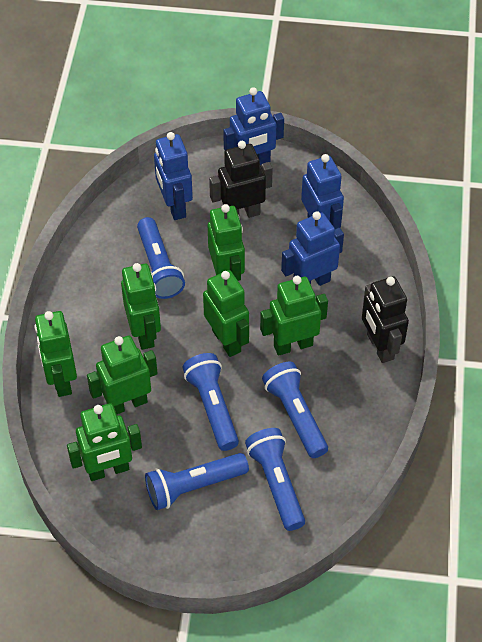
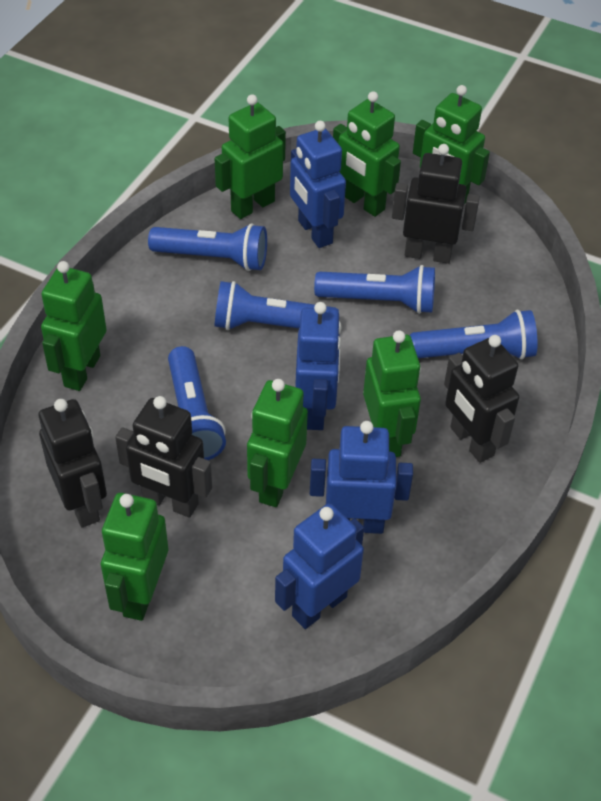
black robot: 2 -> 4

